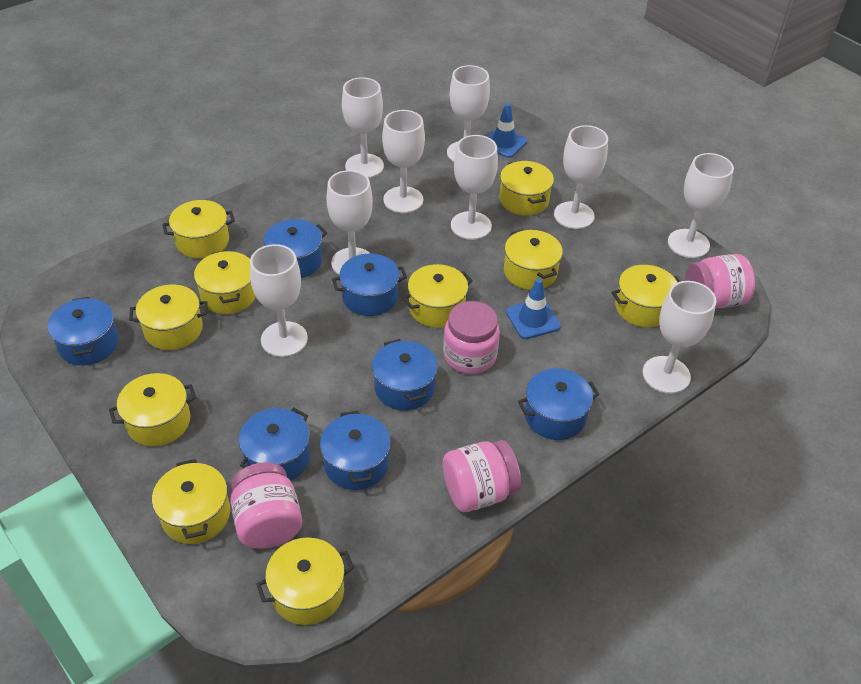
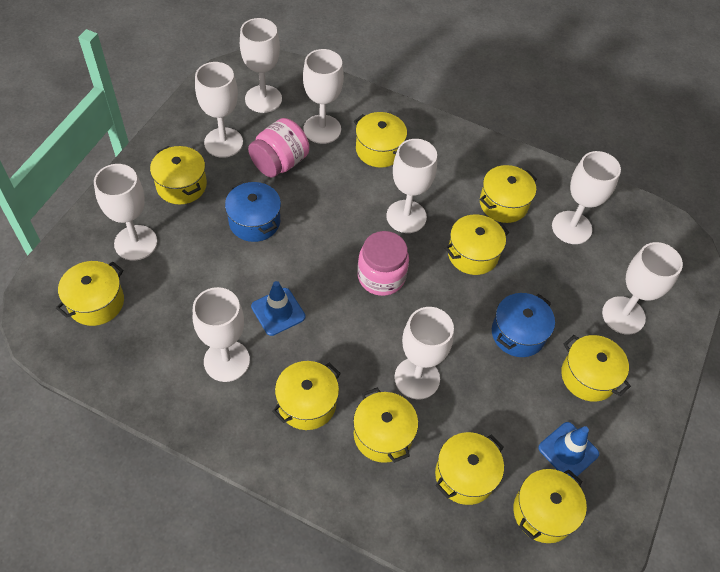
blue pot: 7 -> 2
pink jar: 4 -> 2

